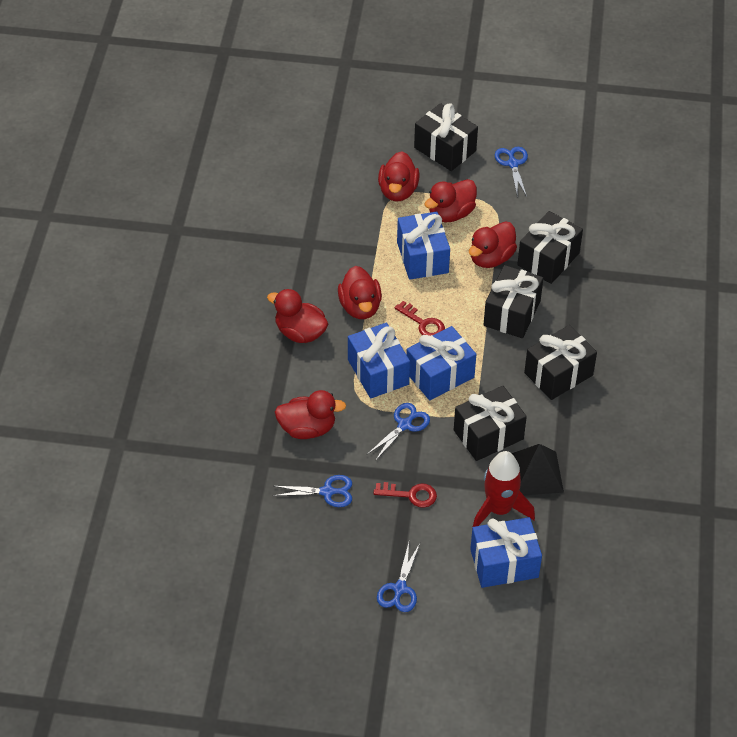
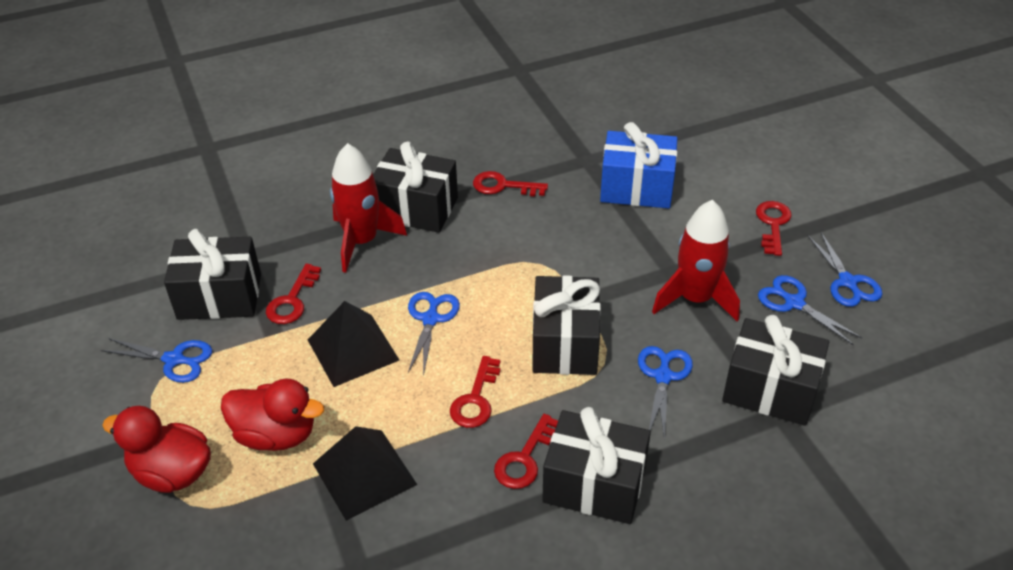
black pyramid: 1 -> 2
blue gift: 4 -> 1
blue scissors: 4 -> 5
red duck: 6 -> 2
red key: 2 -> 5
red rocket: 1 -> 2

